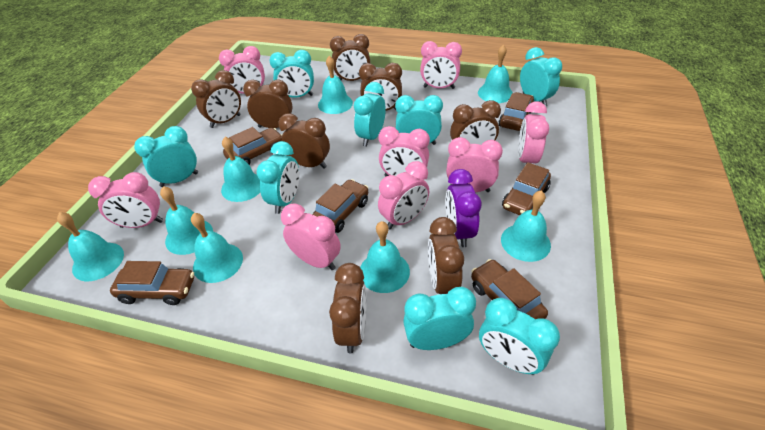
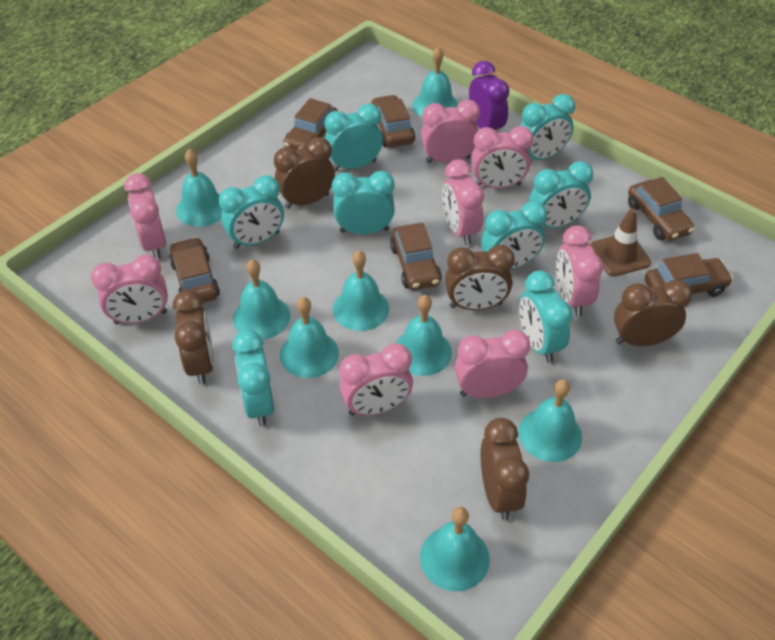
brown clock: 8 -> 5
brown traffic cone: 0 -> 1

